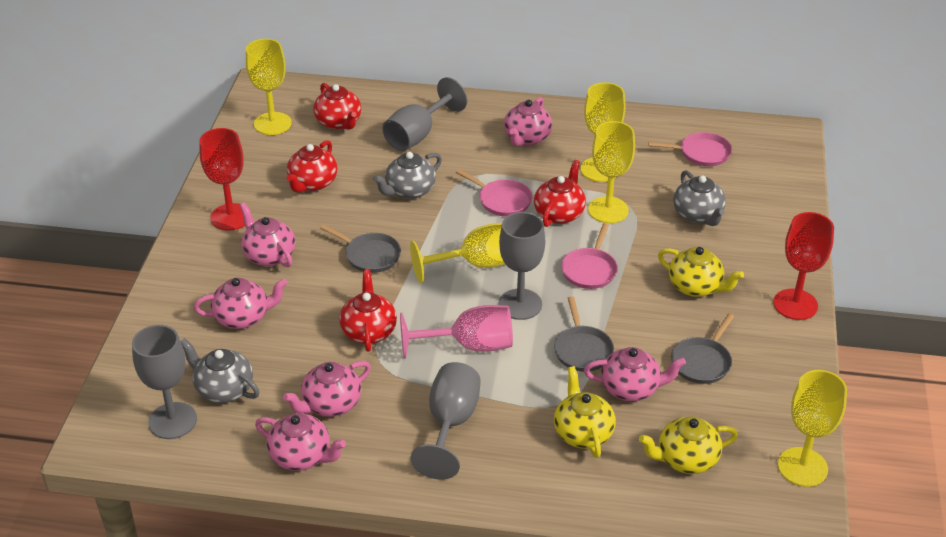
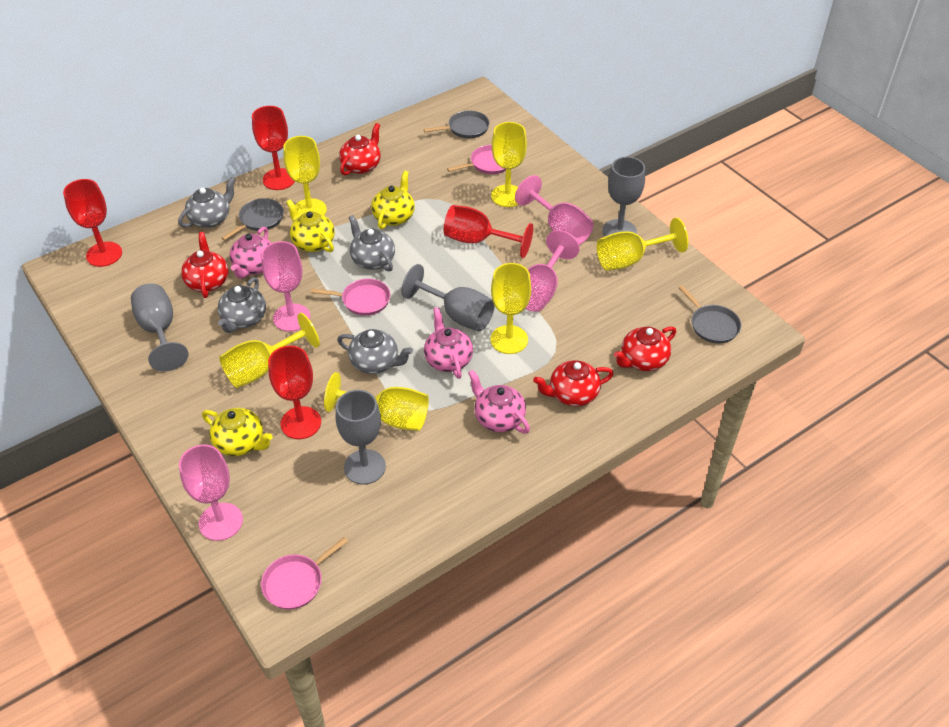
grey teapot: 3 -> 4
pink goblet: 1 -> 4
pink teapot: 6 -> 3
red goblet: 2 -> 4
yellow goblet: 5 -> 6

